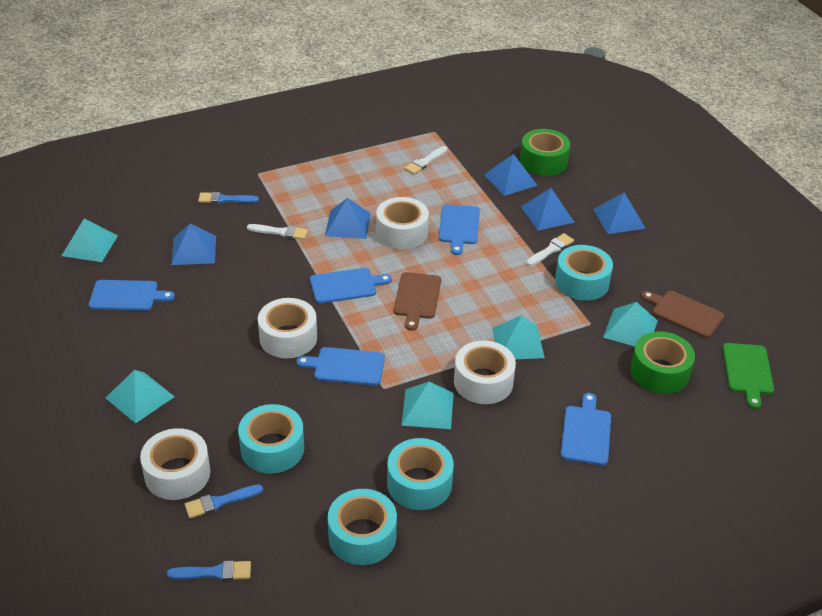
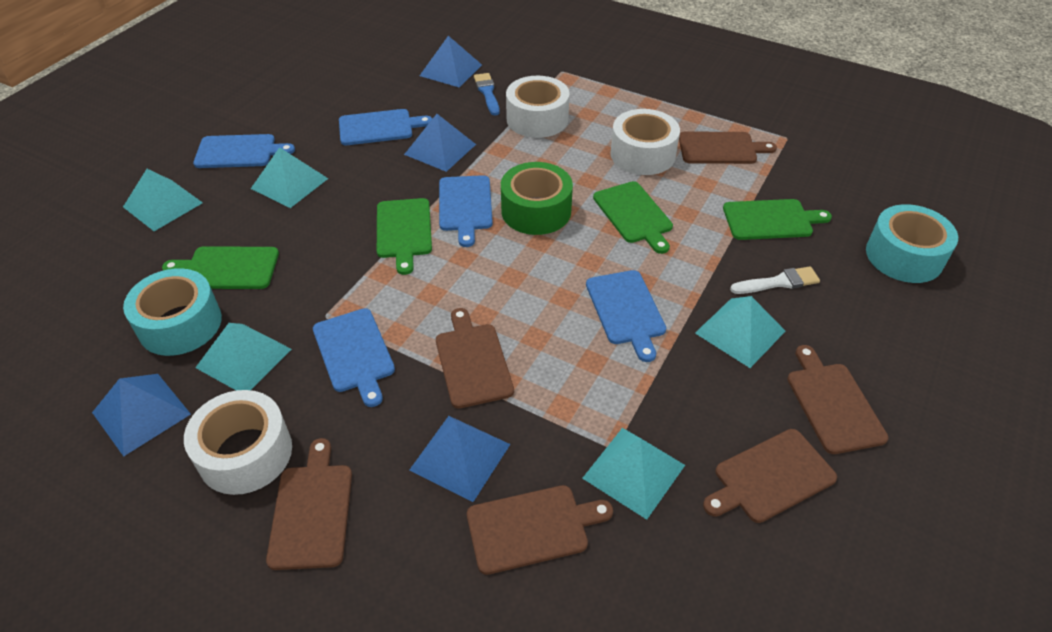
blue brush: 3 -> 1
blue pyramid: 5 -> 4
brown cutting board: 2 -> 6
green cutting board: 1 -> 4
green tape: 2 -> 1
turquoise tape: 4 -> 2
white brush: 3 -> 1
white tape: 4 -> 3

